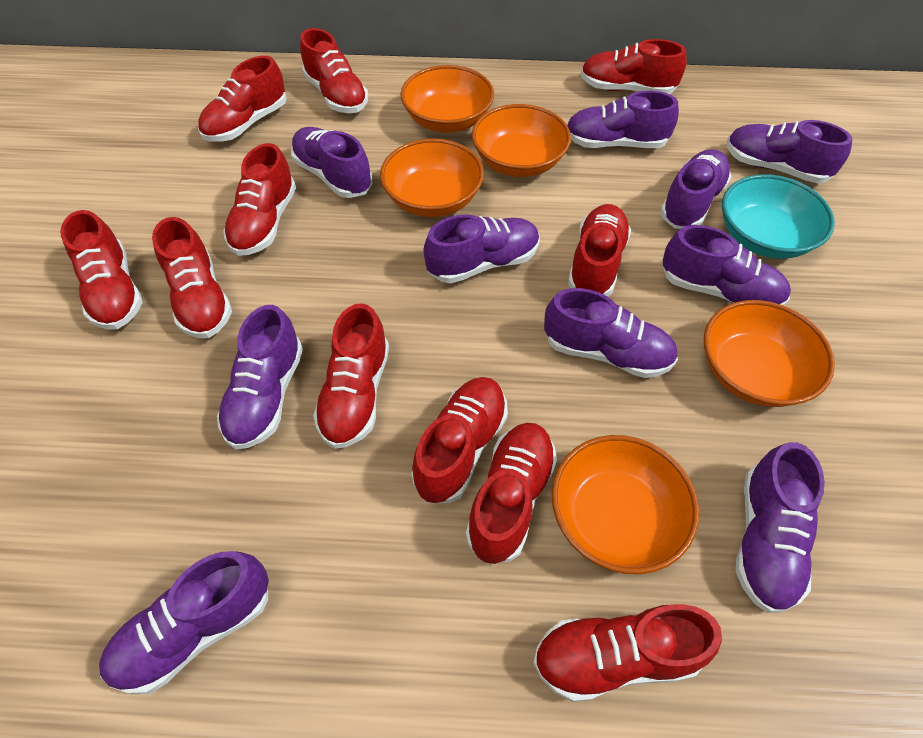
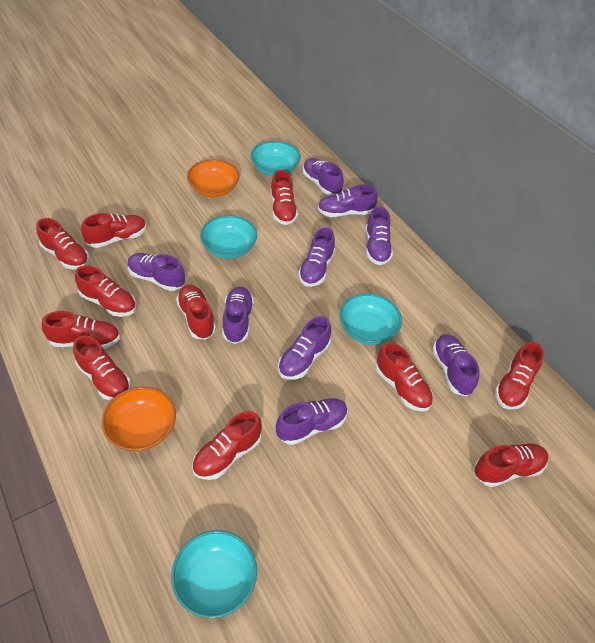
orange bowl: 5 -> 2
purple shoe: 10 -> 9
turquoise bowl: 1 -> 4

